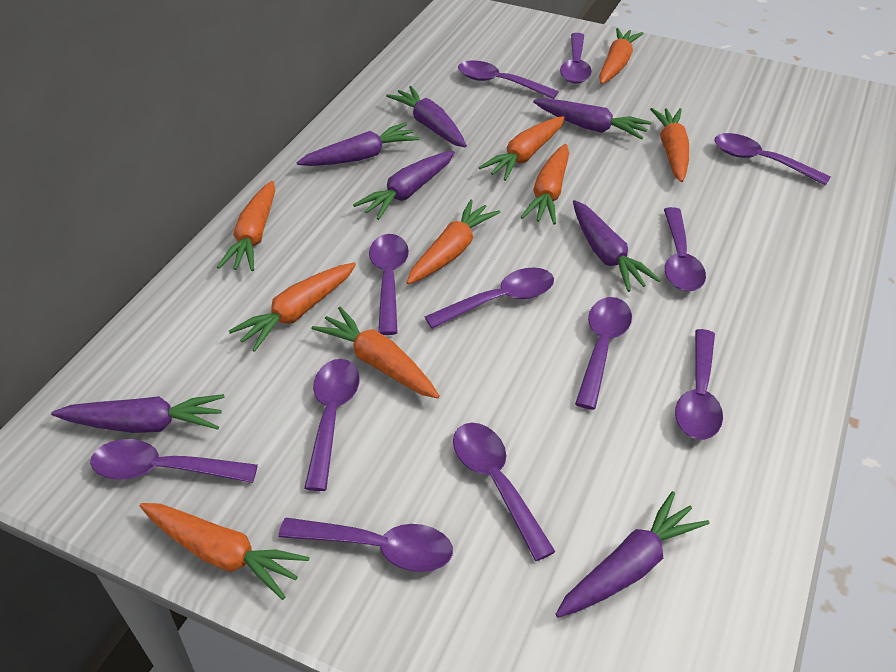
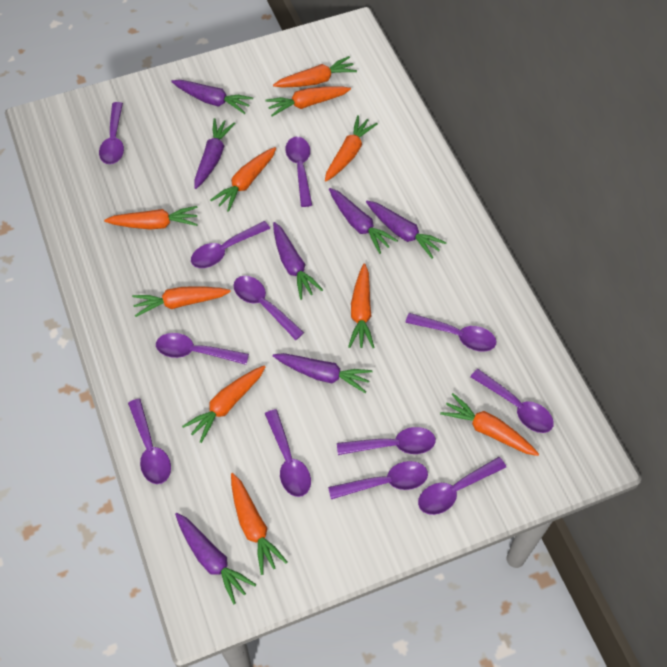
orange carrot: 9 -> 10

